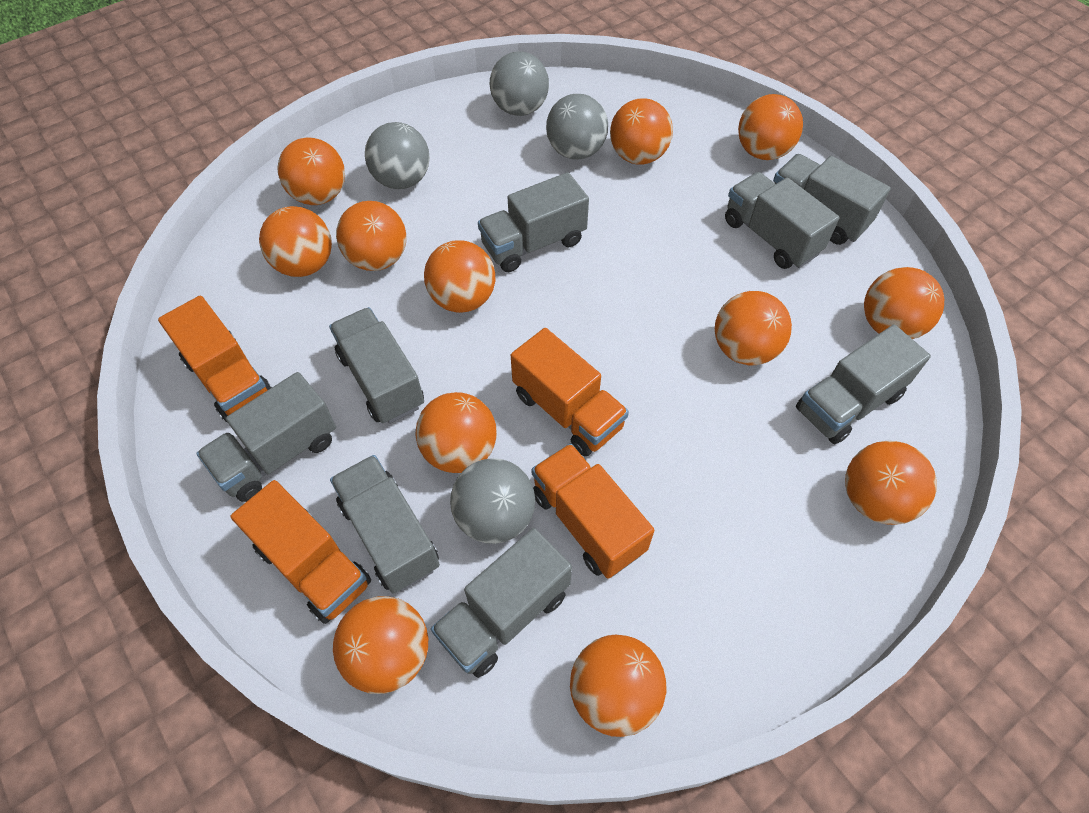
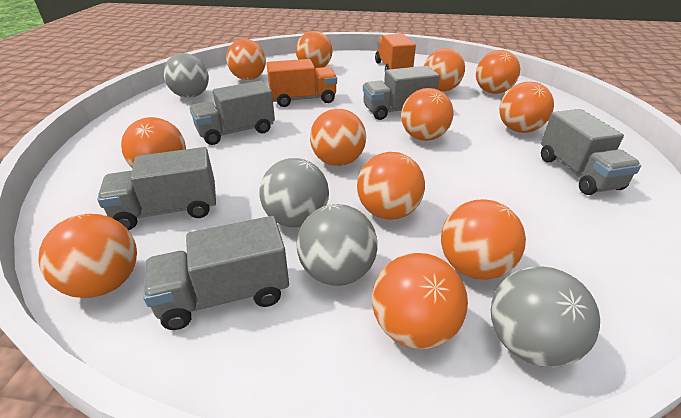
grey truck: 8 -> 5
orange truck: 4 -> 2

